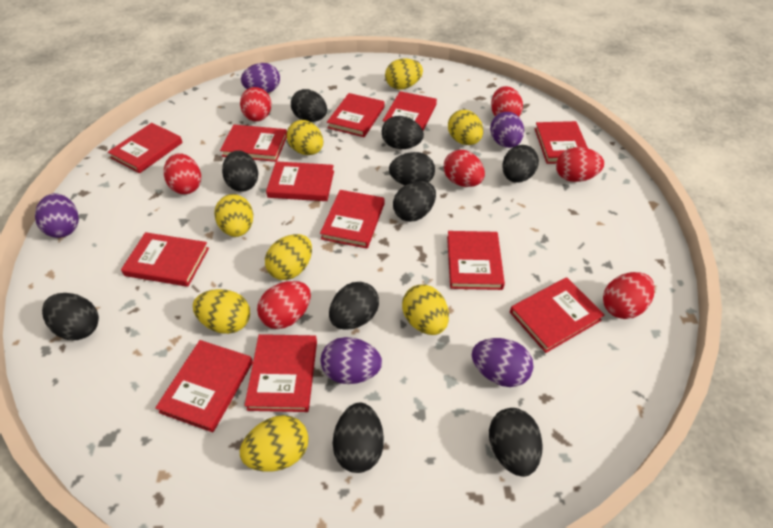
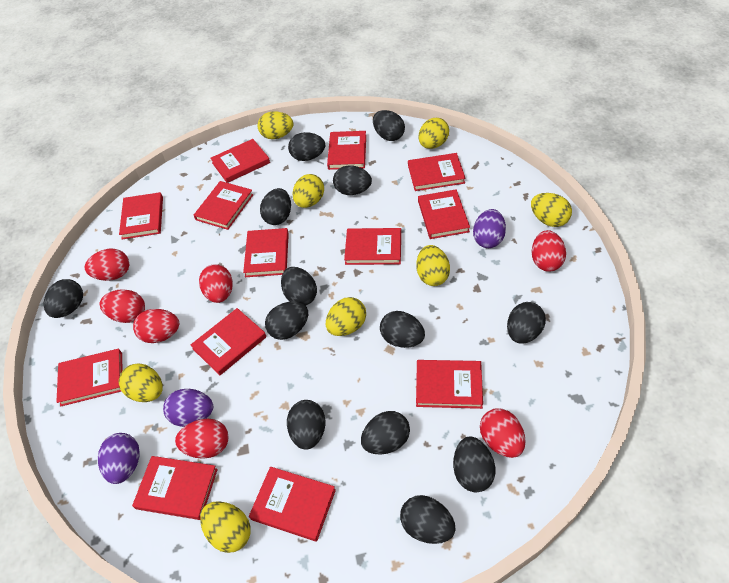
black egg: 10 -> 13
purple egg: 5 -> 3
red book: 12 -> 13

